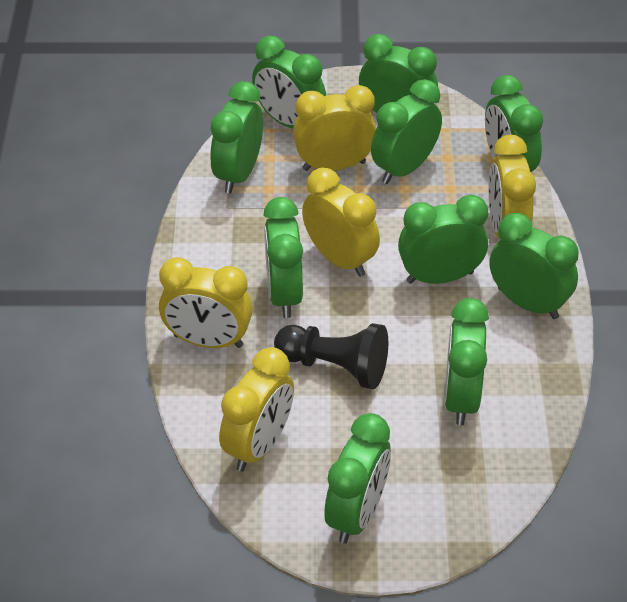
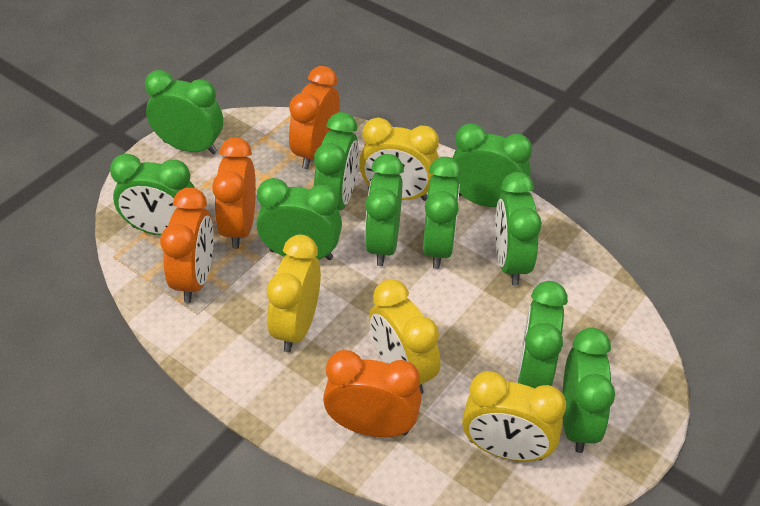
black pawn: 1 -> 0
orange clock: 0 -> 4
yellow clock: 5 -> 4

